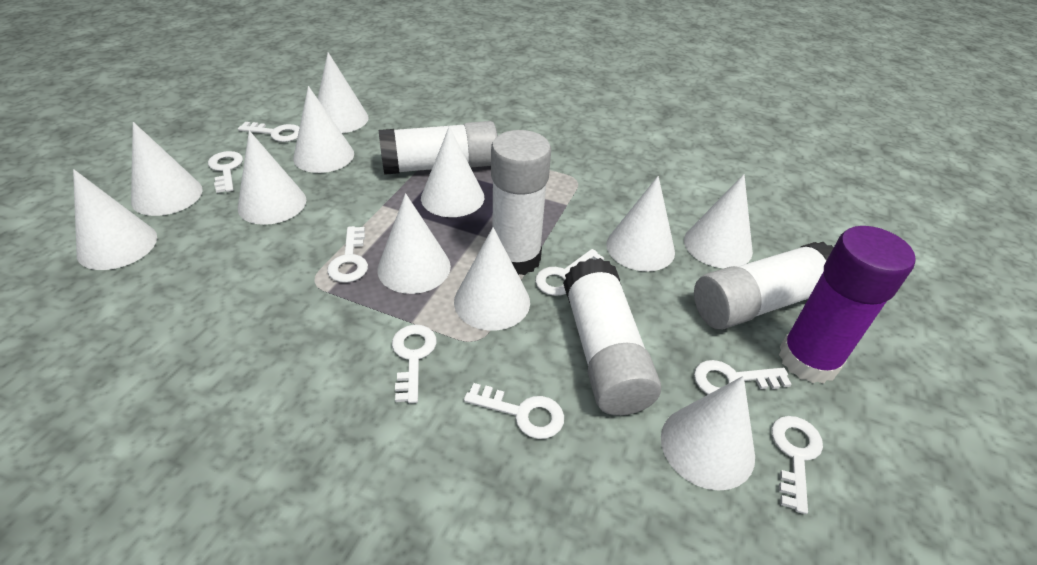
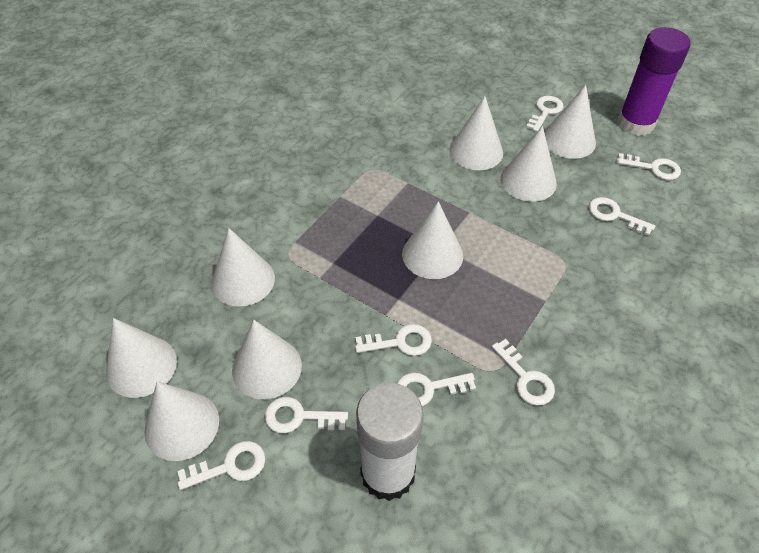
white cone: 11 -> 8
white glue stick: 4 -> 1

